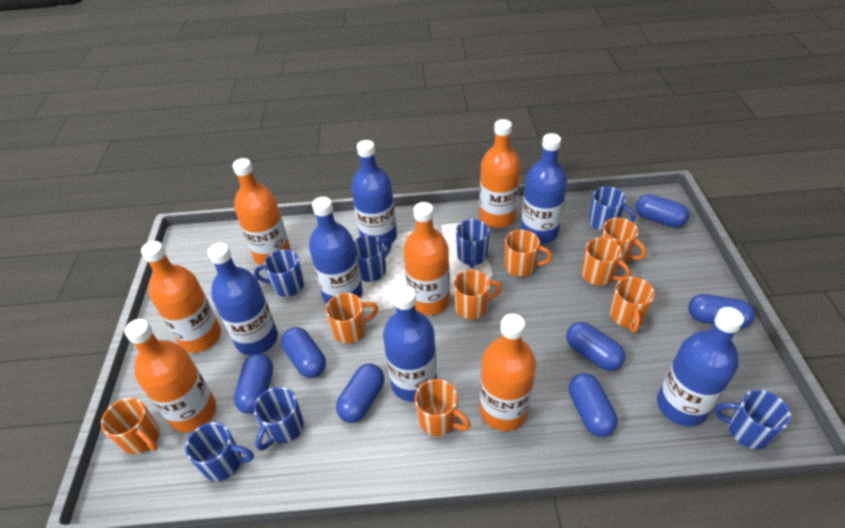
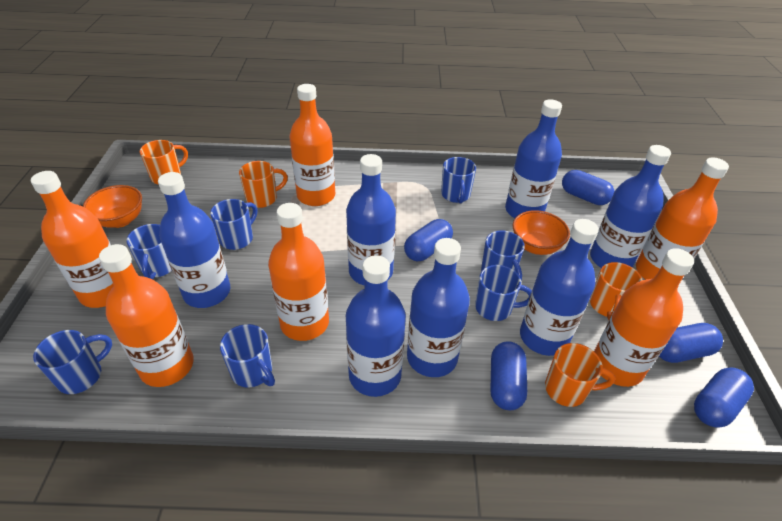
blue bottle: 6 -> 7
blue capsule: 7 -> 5
orange bowl: 0 -> 2
orange mug: 8 -> 4

